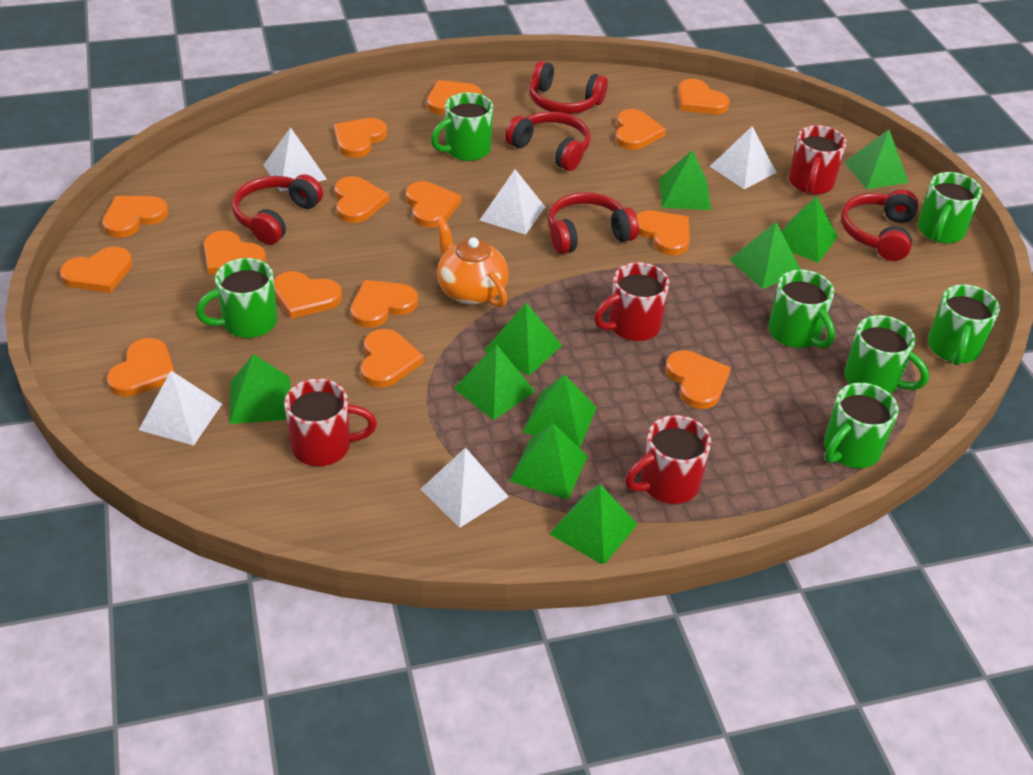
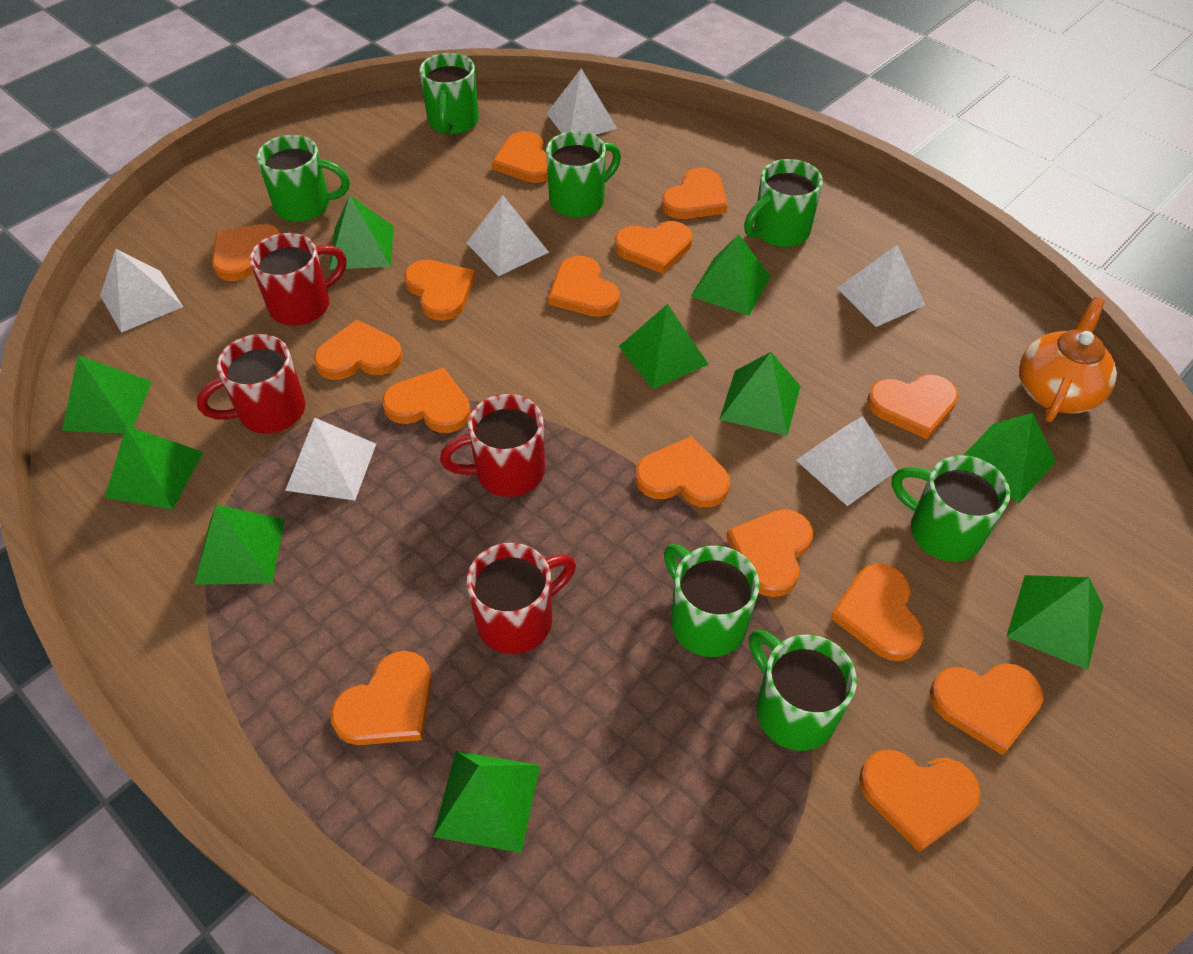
red headphones: 5 -> 0
white pyramid: 5 -> 6

